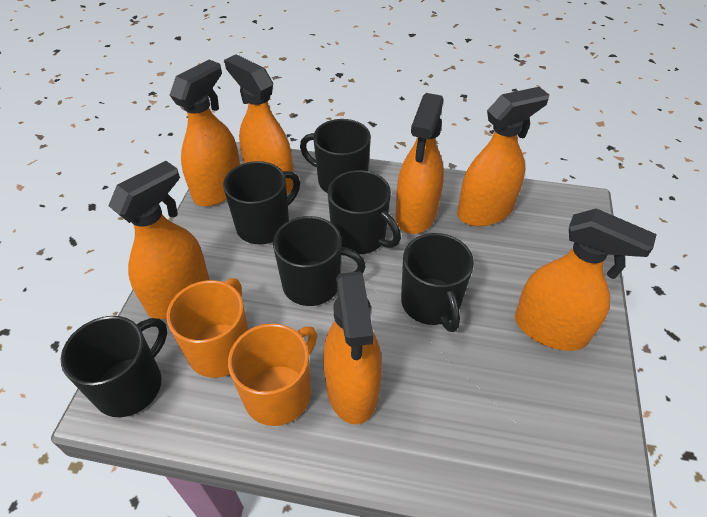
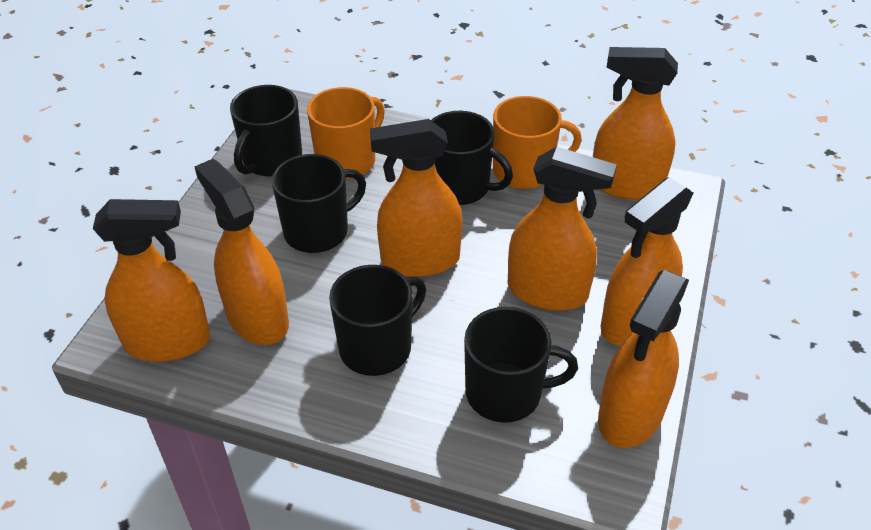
black mug: 6 -> 5

